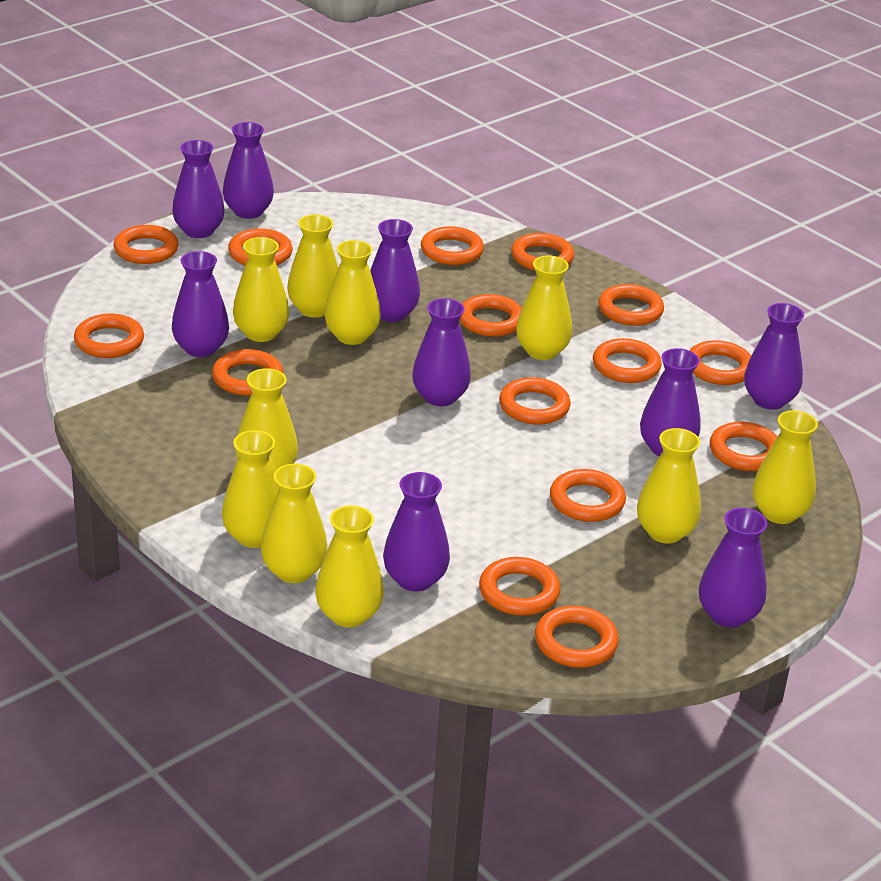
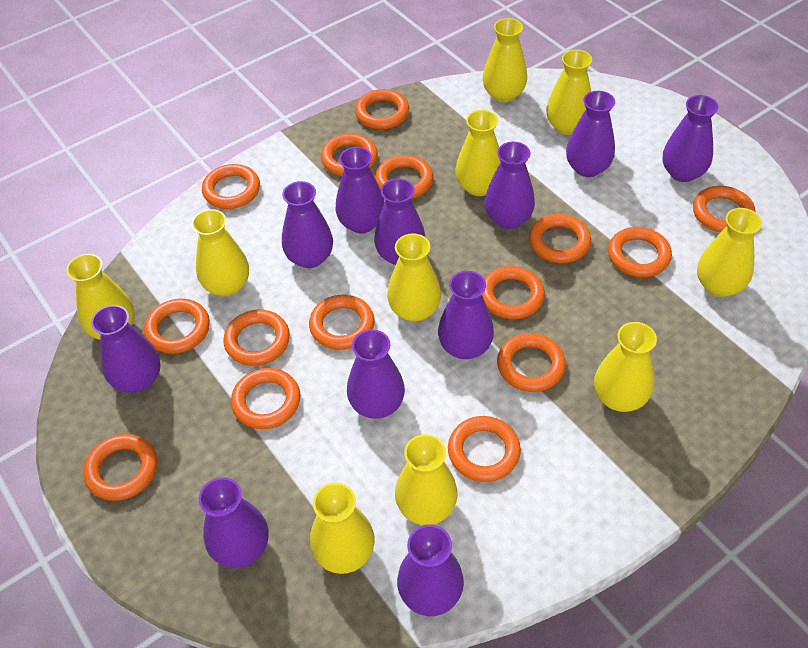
purple vase: 9 -> 11

